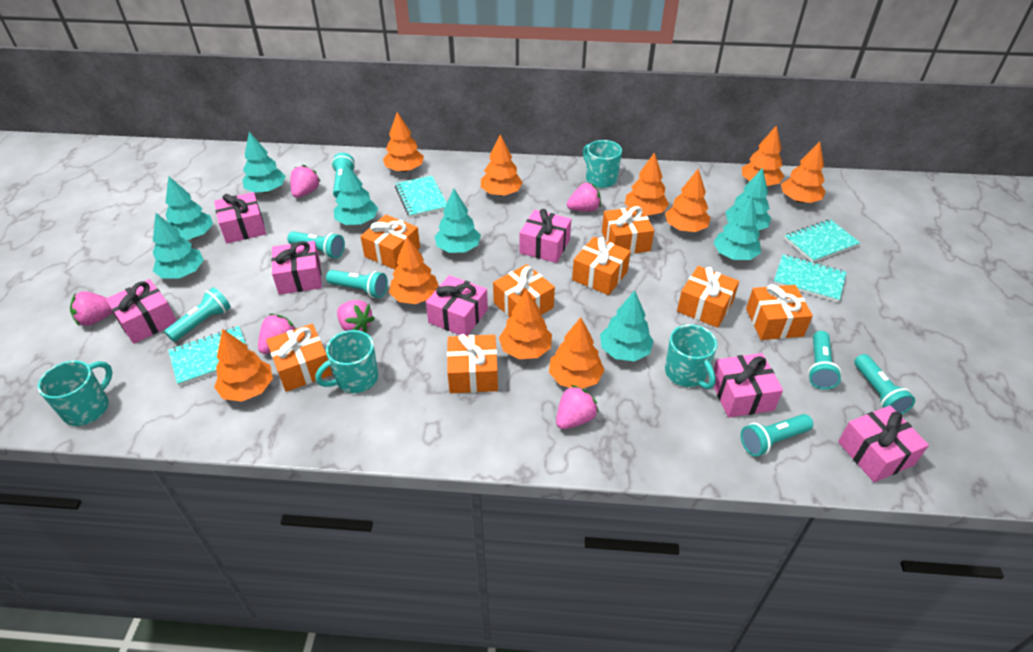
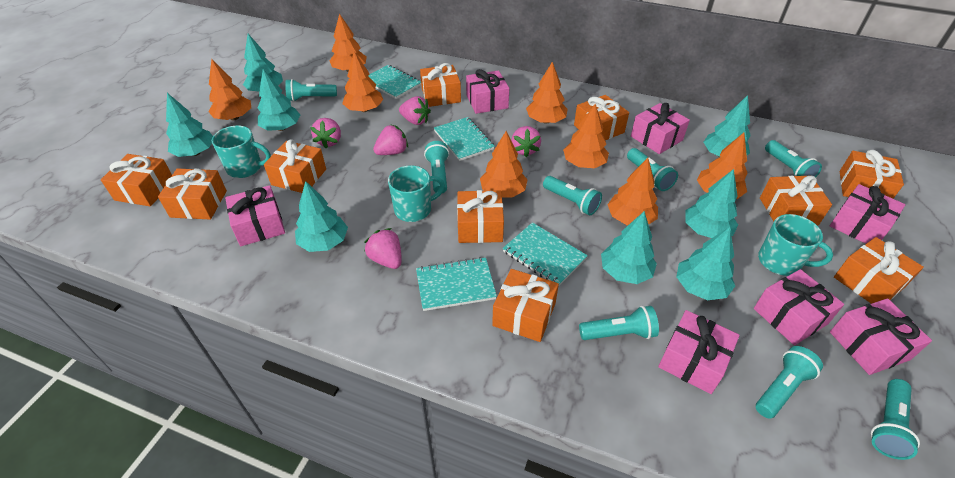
orange gift: 8 -> 10
orange tree: 10 -> 8
pink strawberry: 6 -> 5
turquoise flashlight: 7 -> 8
turquoise mug: 4 -> 3

